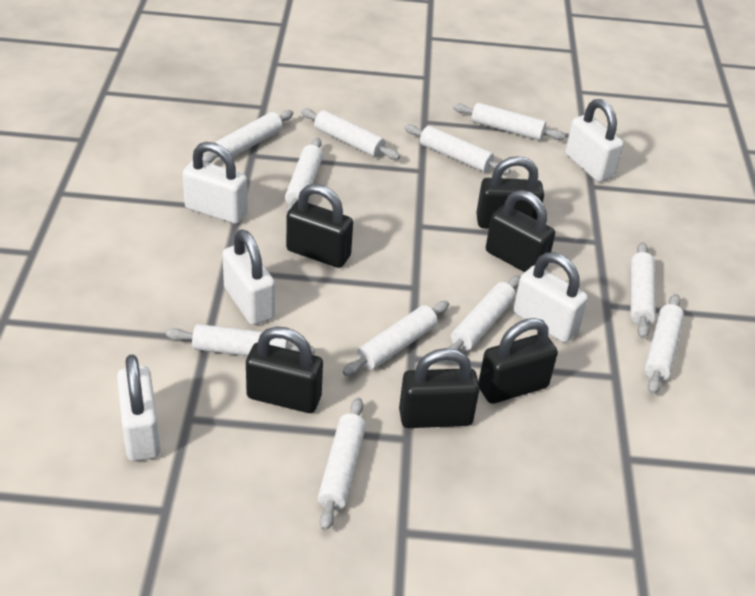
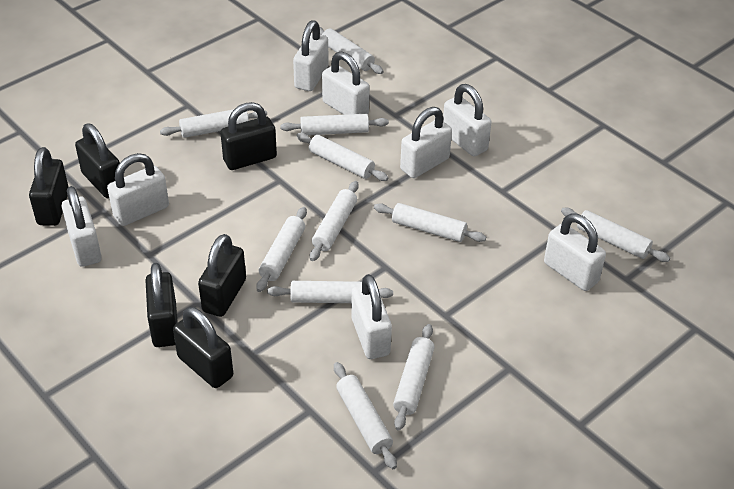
white padlock: 5 -> 8

